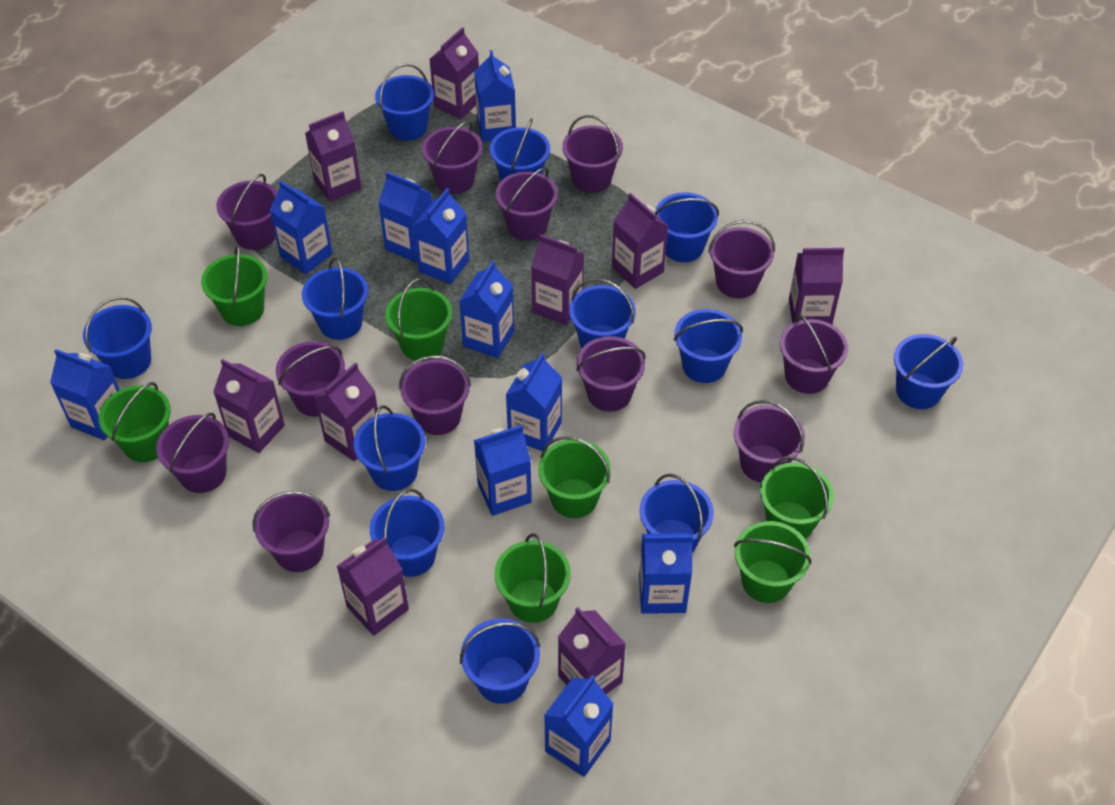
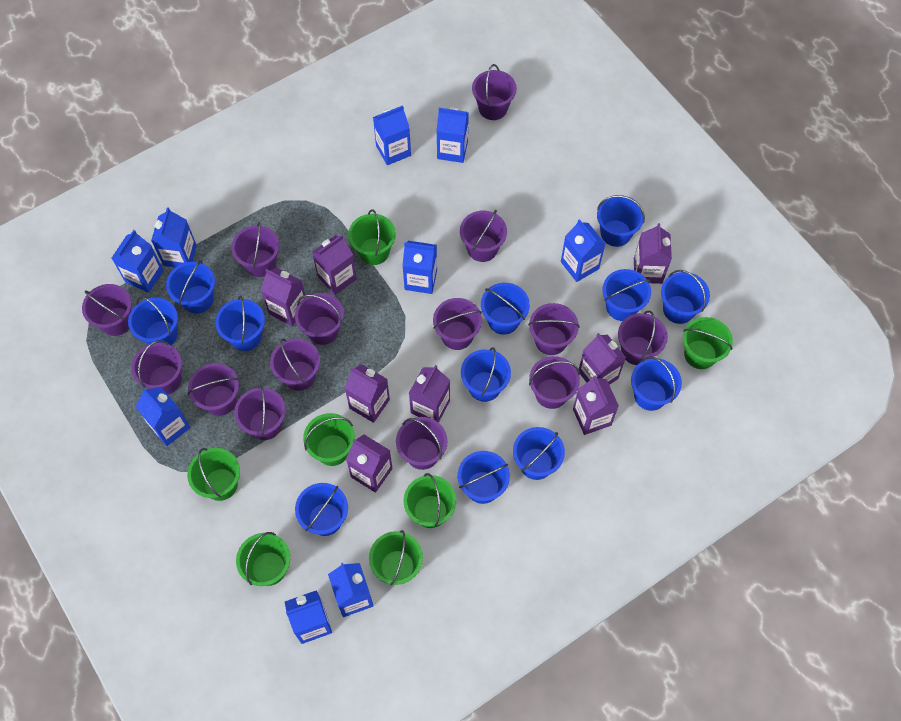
blue carton: 10 -> 9
purple bucket: 12 -> 14
purple carton: 9 -> 8

